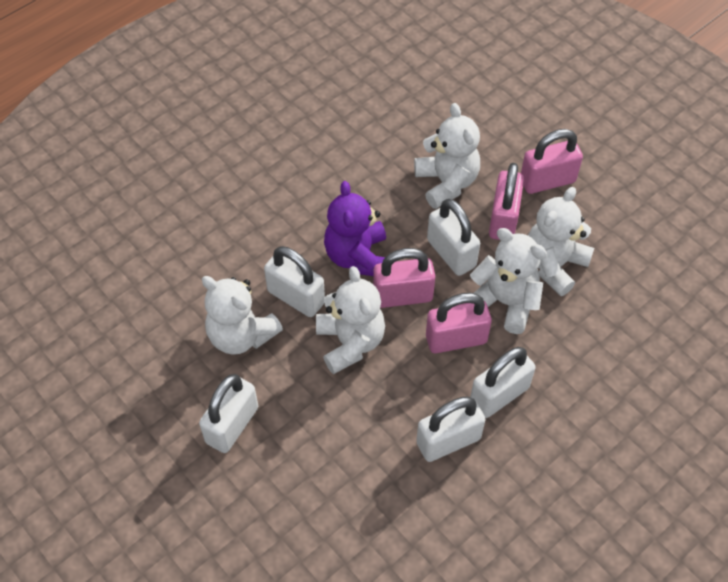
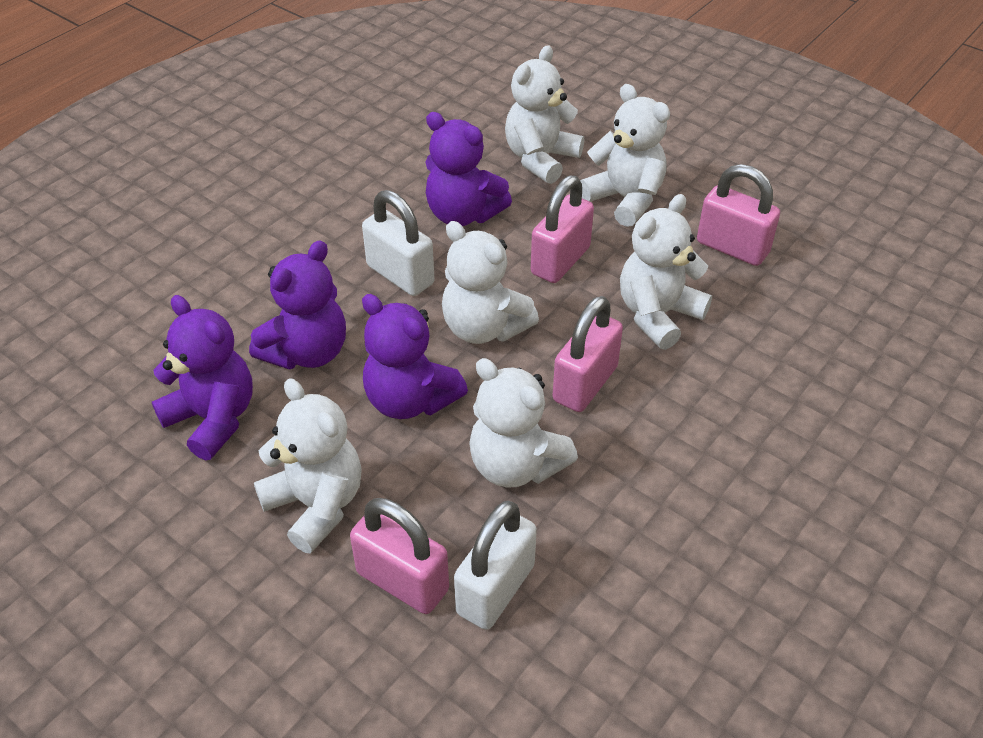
purple teddy bear: 1 -> 4
white padlock: 5 -> 2
white teddy bear: 5 -> 6

